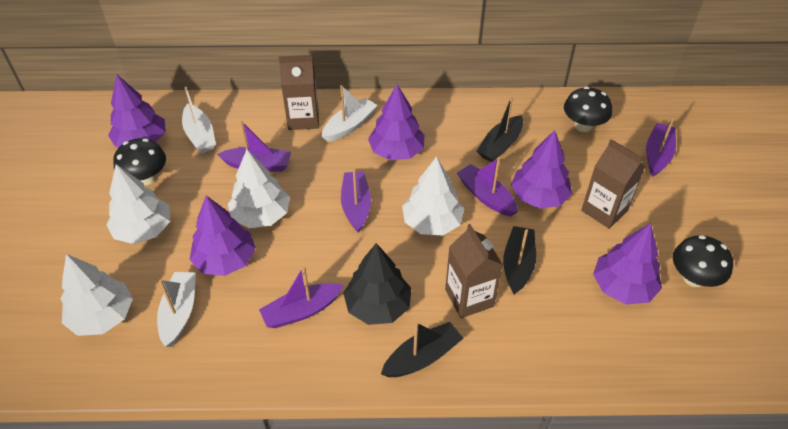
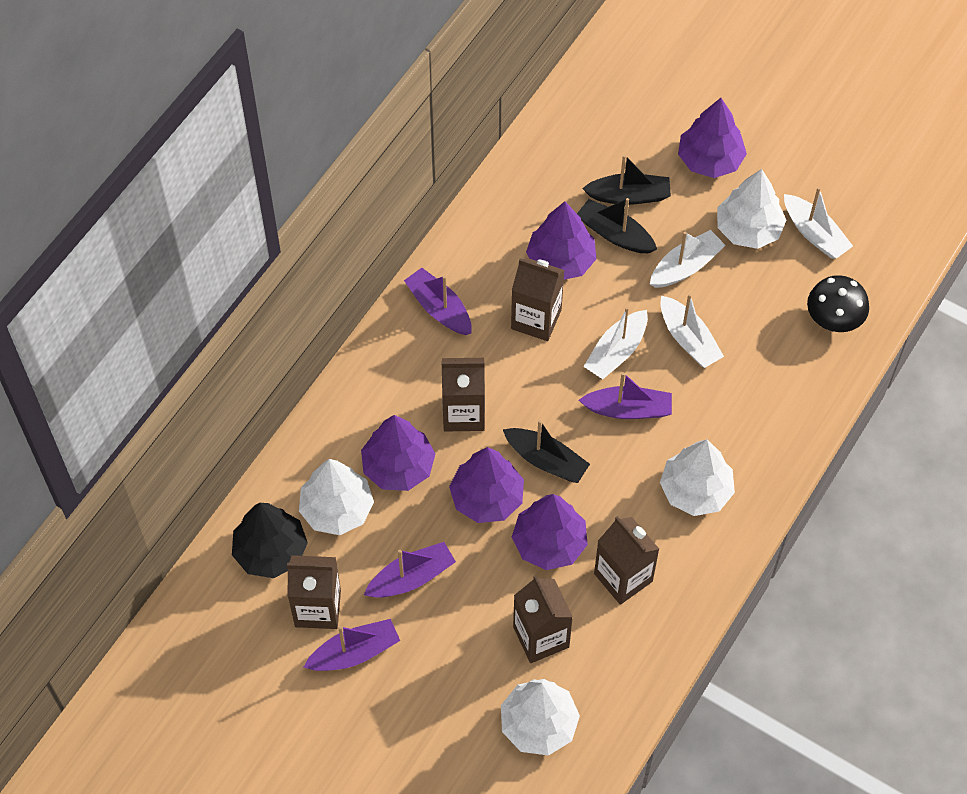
black mushroom: 3 -> 1
brown carton: 3 -> 5
purple boat: 5 -> 4
white boat: 3 -> 4

